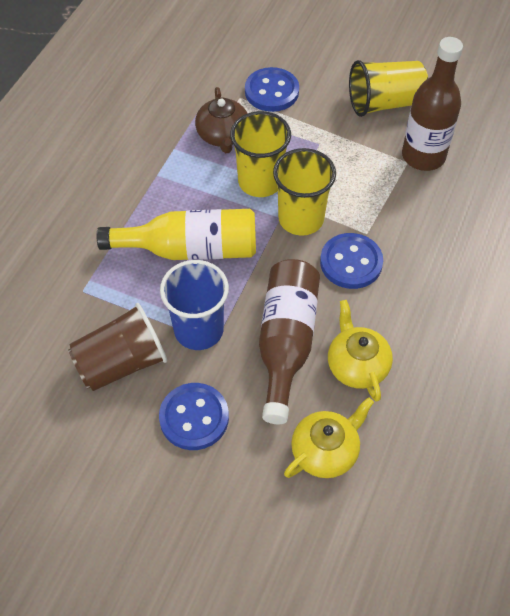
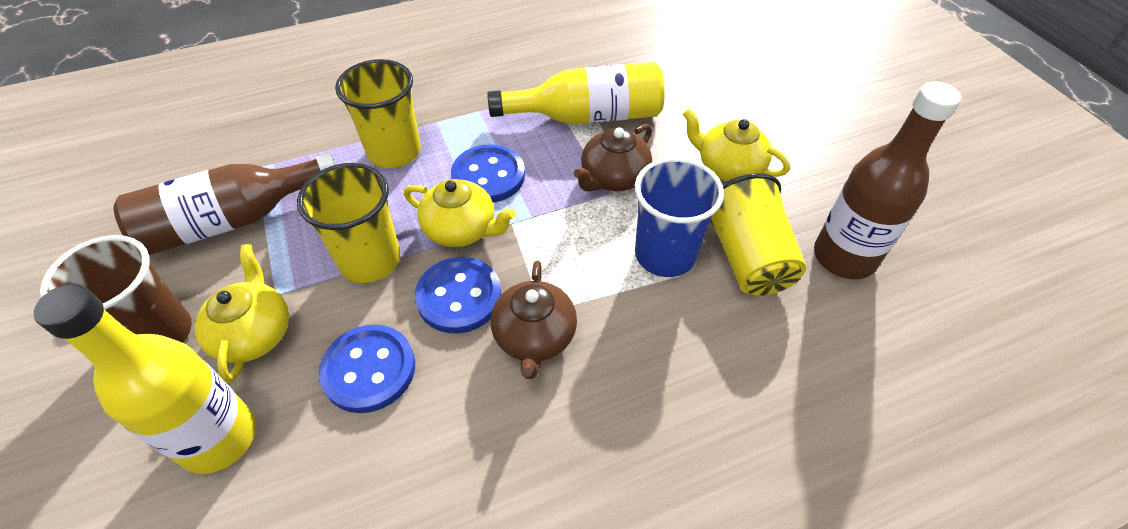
brown teapot: 1 -> 2
yellow bottle: 1 -> 2
yellow teapot: 2 -> 3

